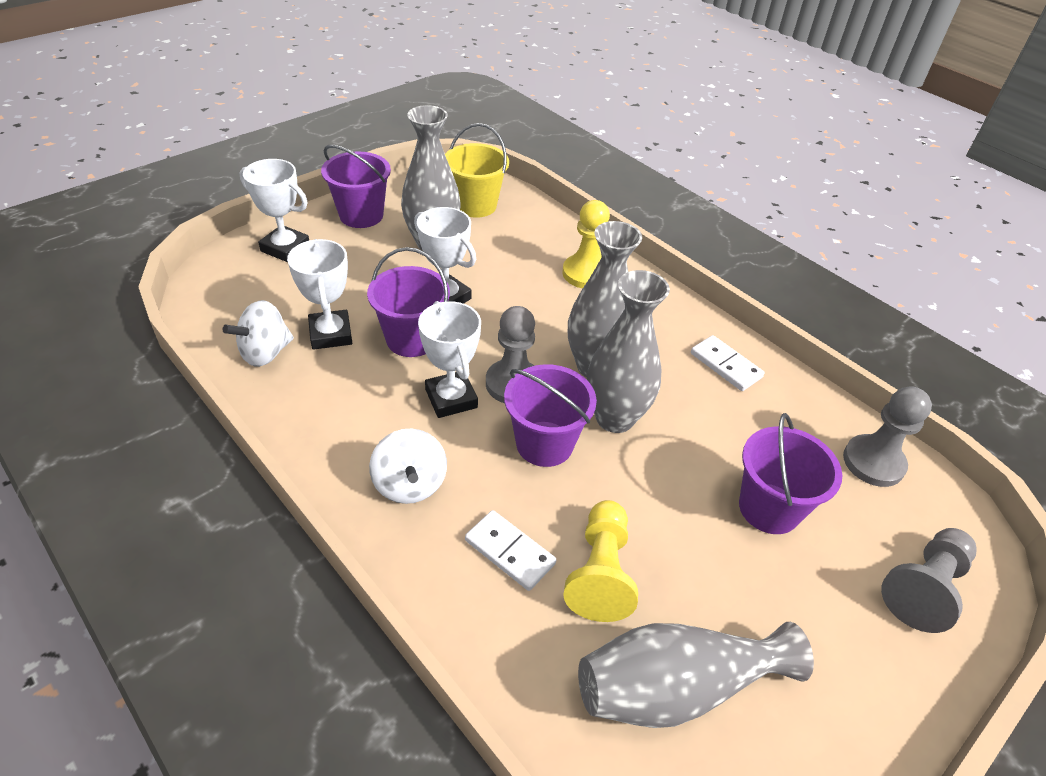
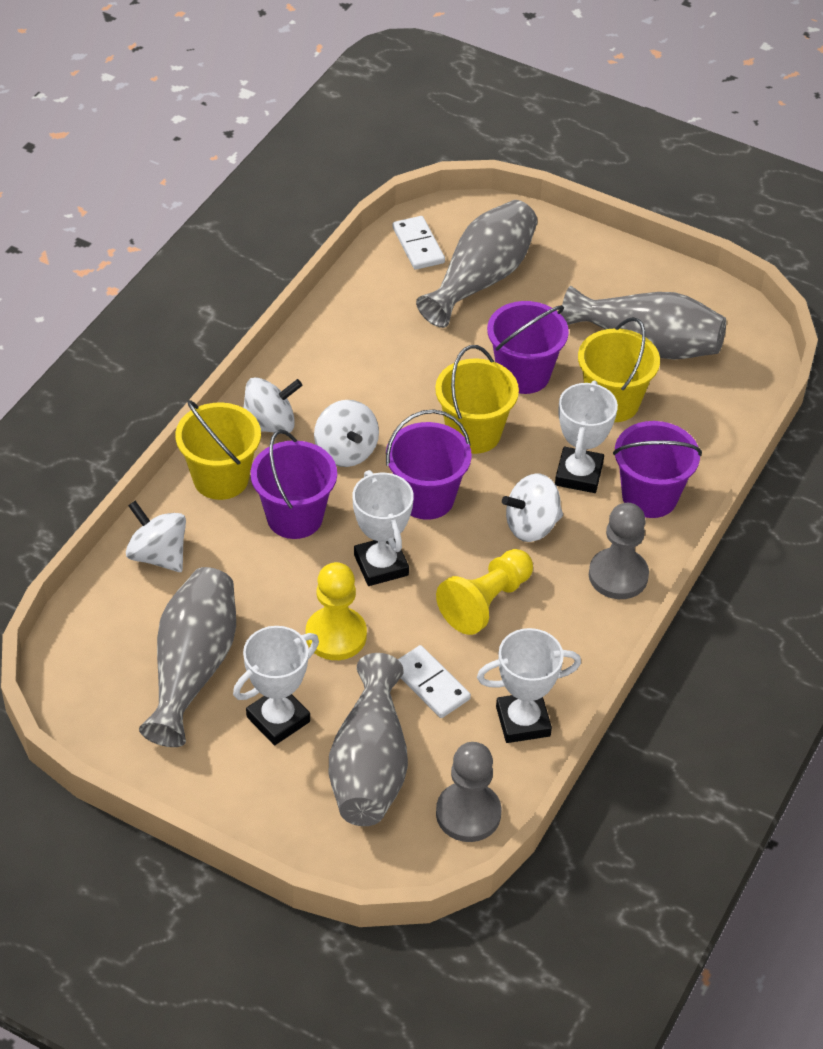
grey pawn: 3 -> 2
white spinning top: 2 -> 4
yellow bucket: 1 -> 3

